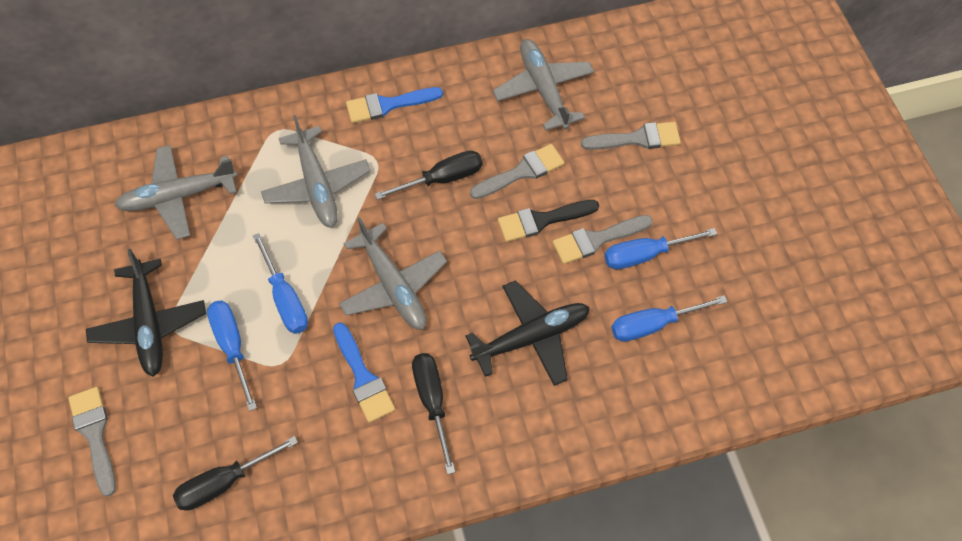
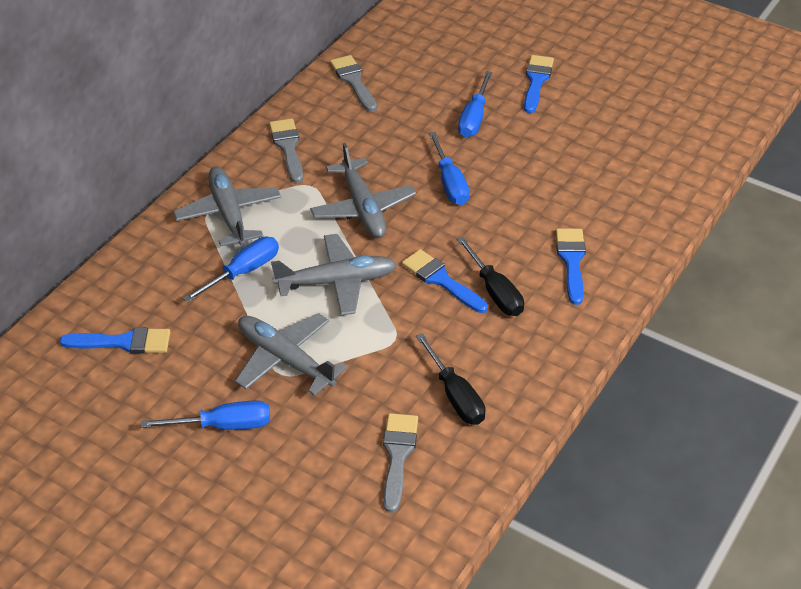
black brush: 1 -> 0
black plane: 2 -> 0
black screwdriver: 3 -> 2
blue brush: 2 -> 4
grey brush: 4 -> 3

